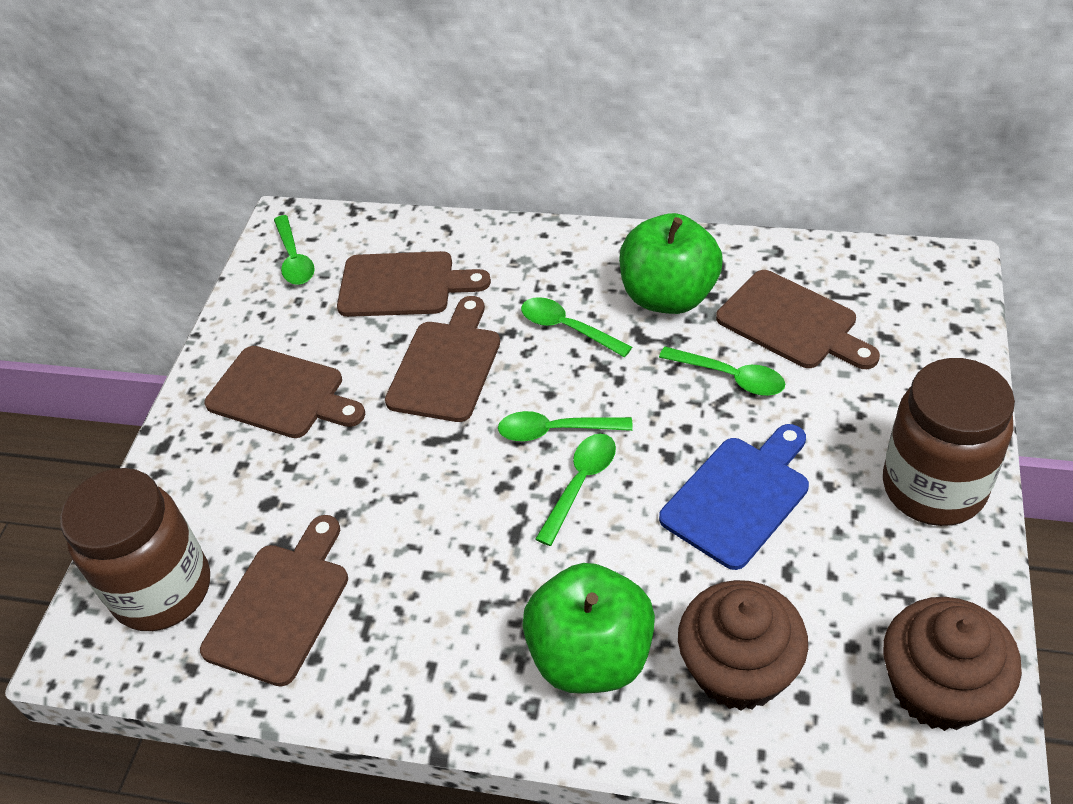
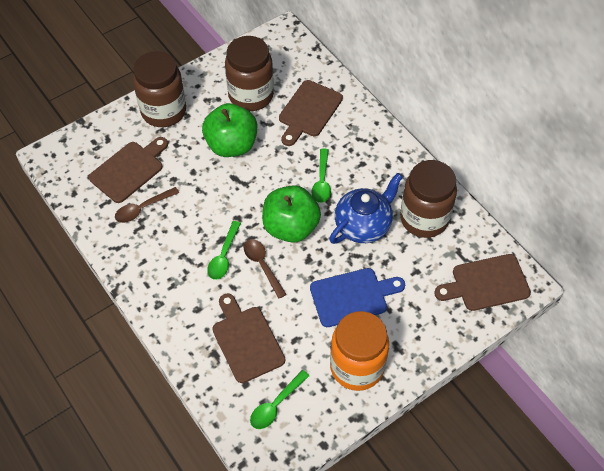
blue teapot: 0 -> 1
brown cupcake: 2 -> 0
brown cutting board: 5 -> 4
brown jar: 2 -> 3
brown spoon: 0 -> 2
green spoon: 5 -> 3
orange jar: 0 -> 1

